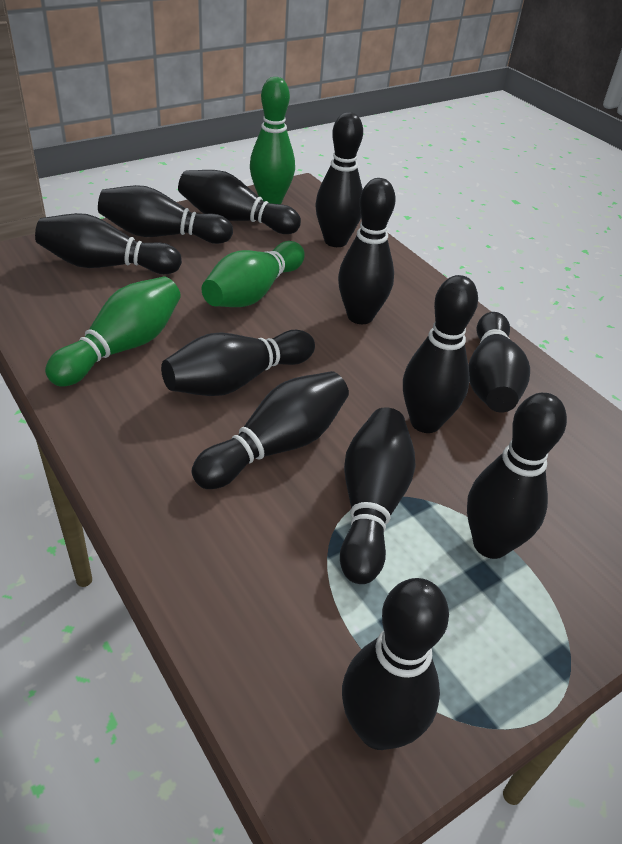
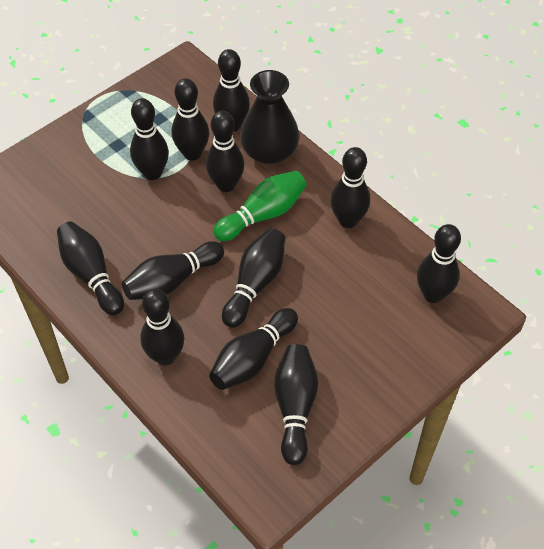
black vase: 0 -> 1
green bowling pin: 3 -> 1

